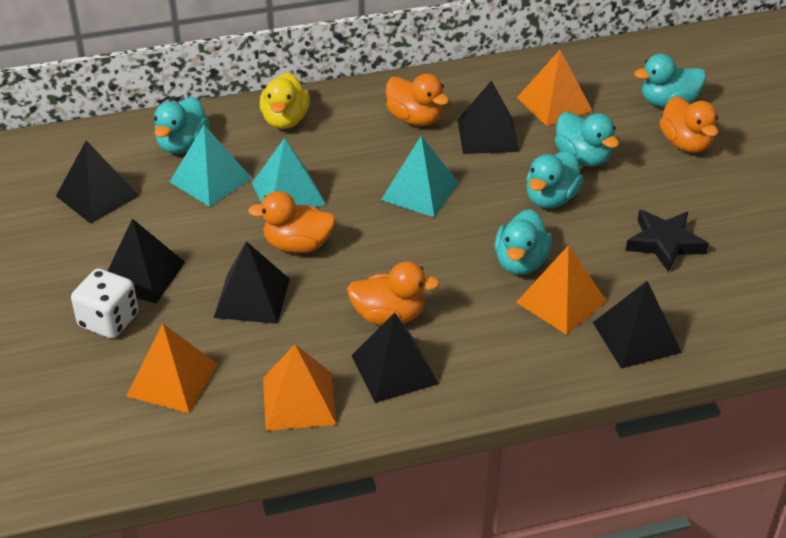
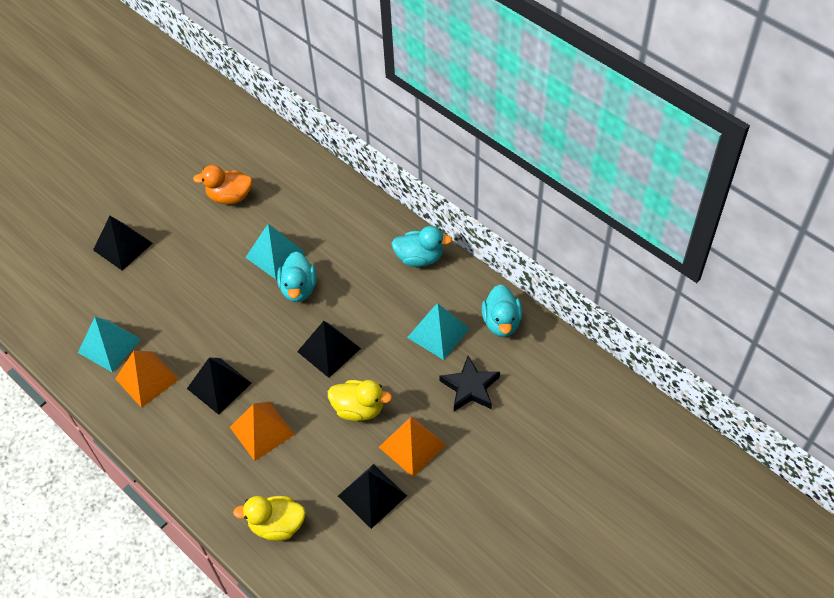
black pyramid: 6 -> 4
orange duck: 4 -> 1
orange pyramid: 4 -> 3
turquoise duck: 5 -> 3
white dice: 1 -> 0
yellow duck: 1 -> 2

